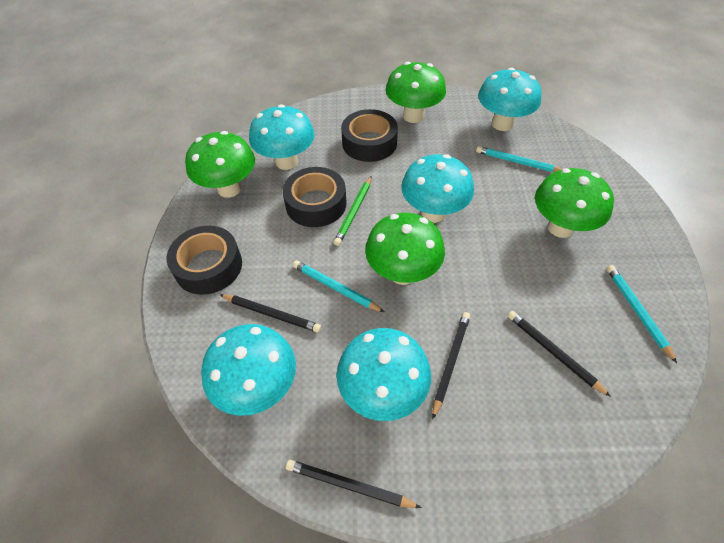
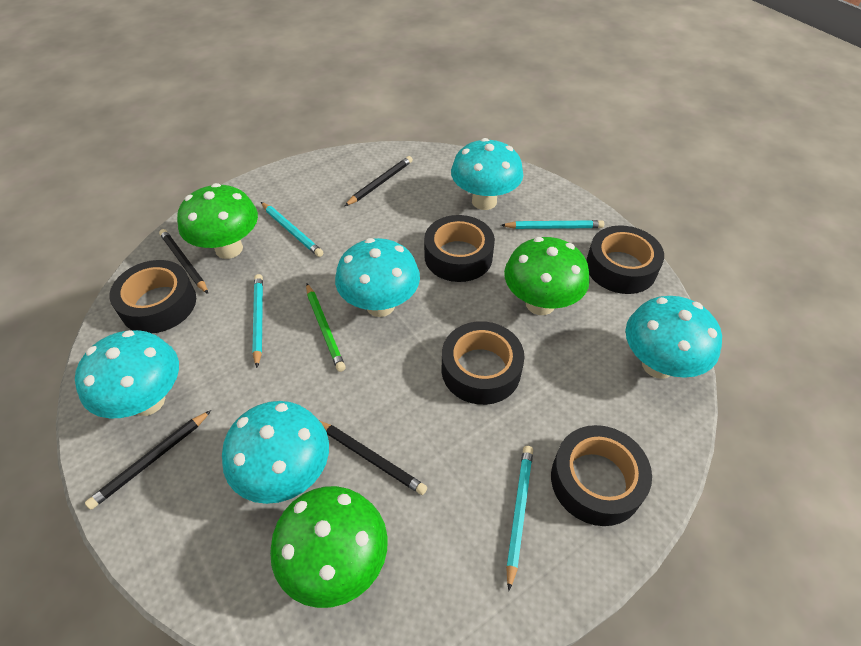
black tape: 3 -> 5
green mushroom: 4 -> 3
turquoise pencil: 3 -> 4

